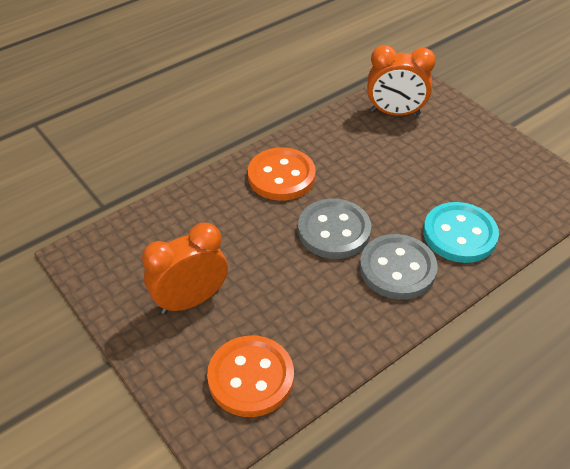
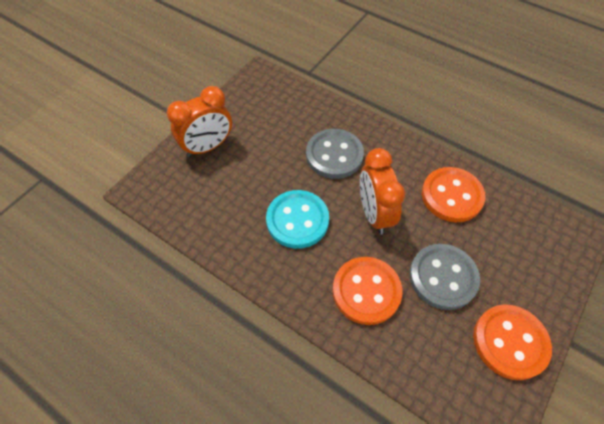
orange button: 2 -> 3

